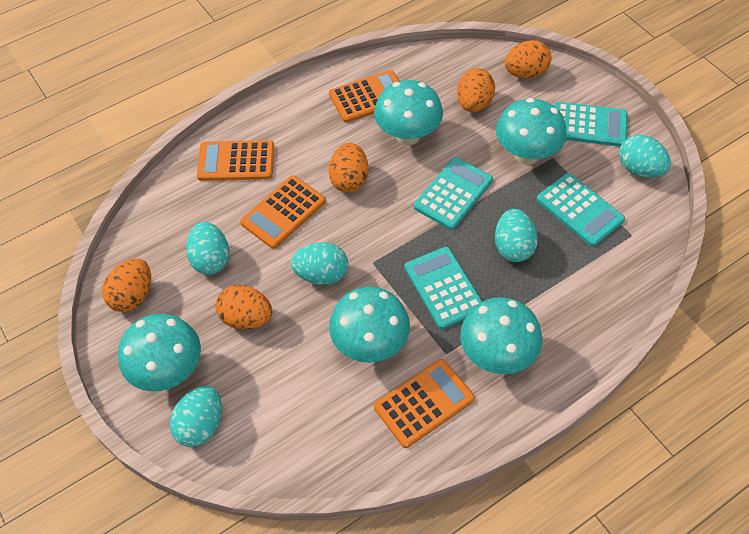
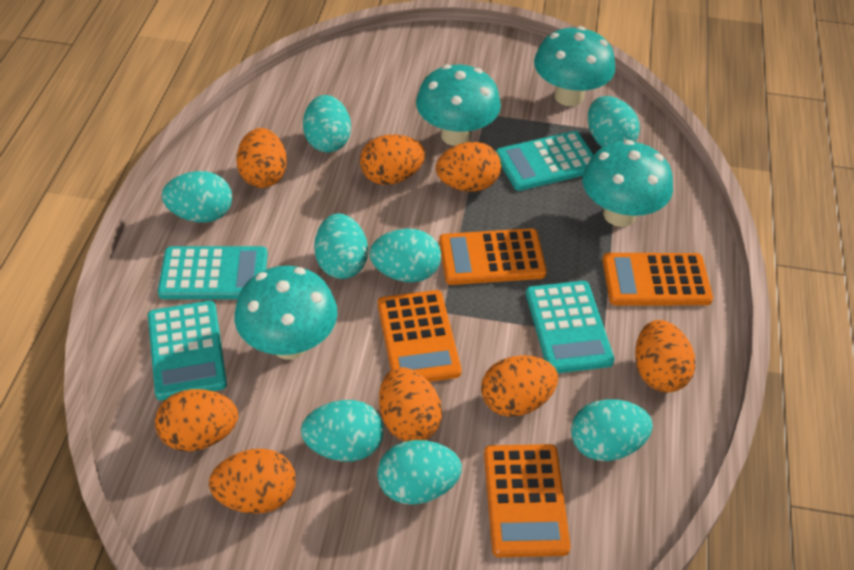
orange egg: 5 -> 8
turquoise egg: 5 -> 8
turquoise mushroom: 5 -> 4

